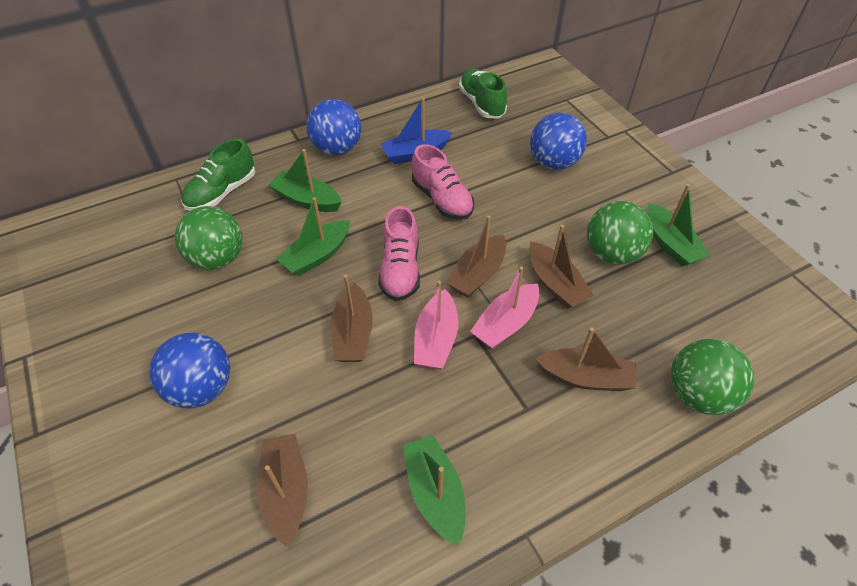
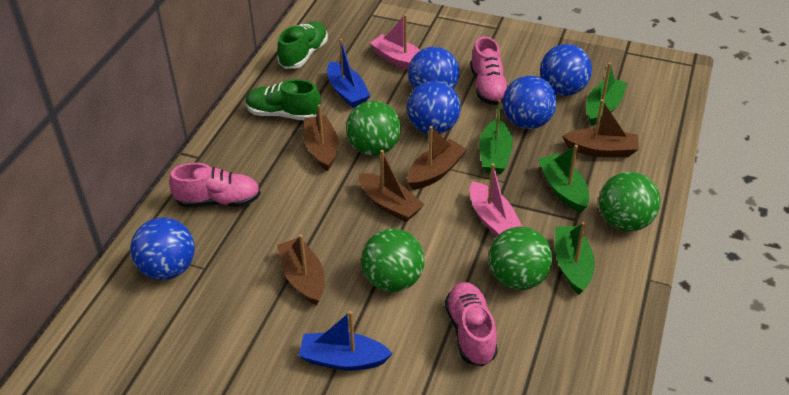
blue ball: 3 -> 5
blue boat: 1 -> 2
green ball: 3 -> 4
pink shoe: 2 -> 3

